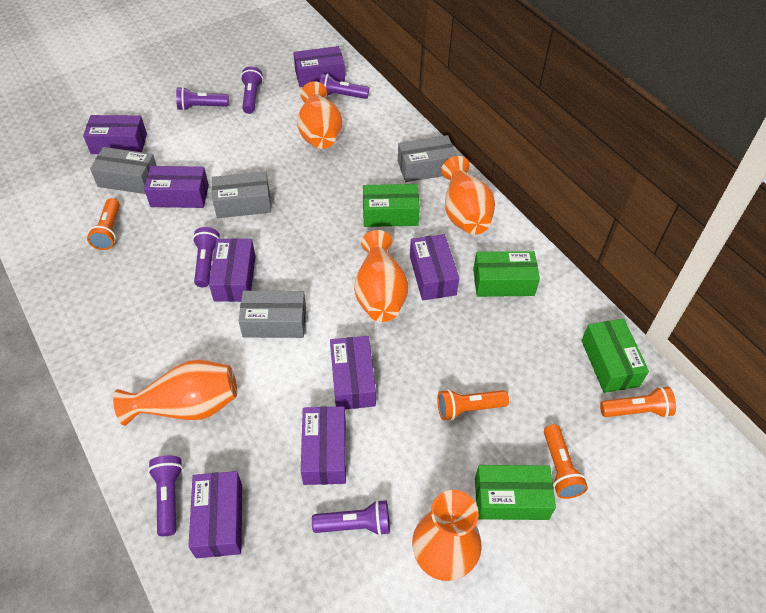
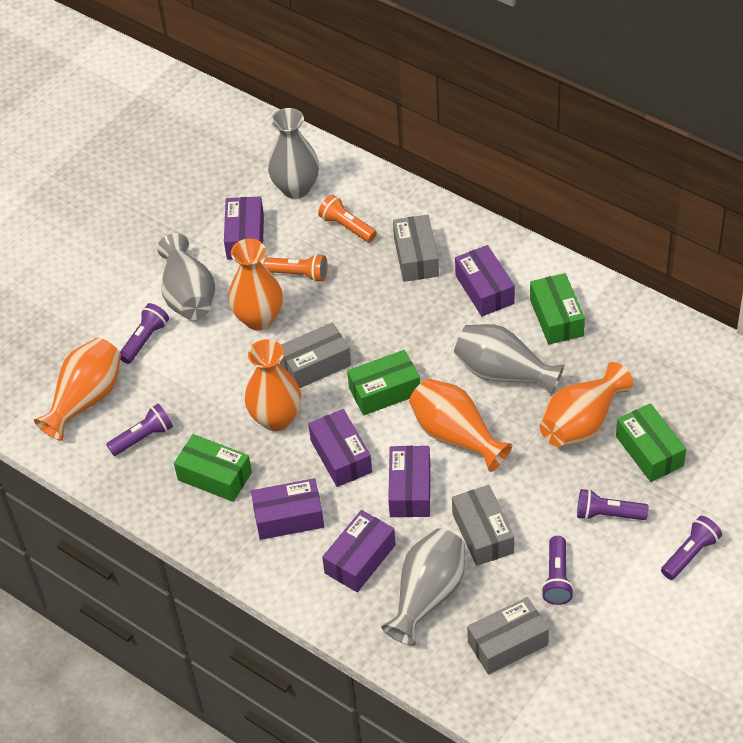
grey vase: 0 -> 4
orange flashlight: 4 -> 2
purple box: 8 -> 6
purple flashlight: 6 -> 5

